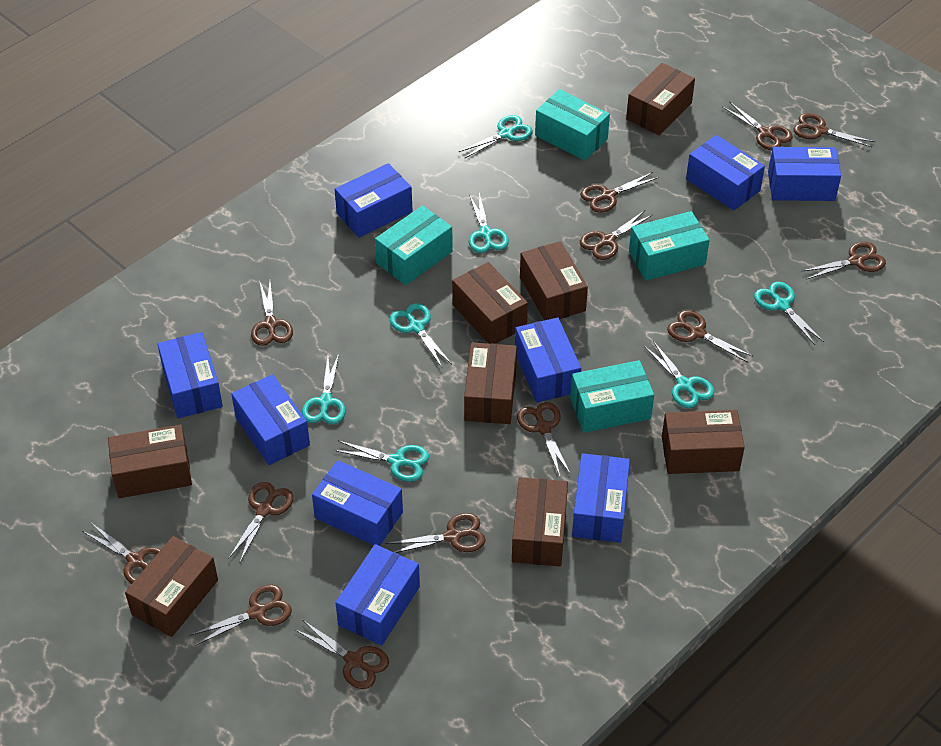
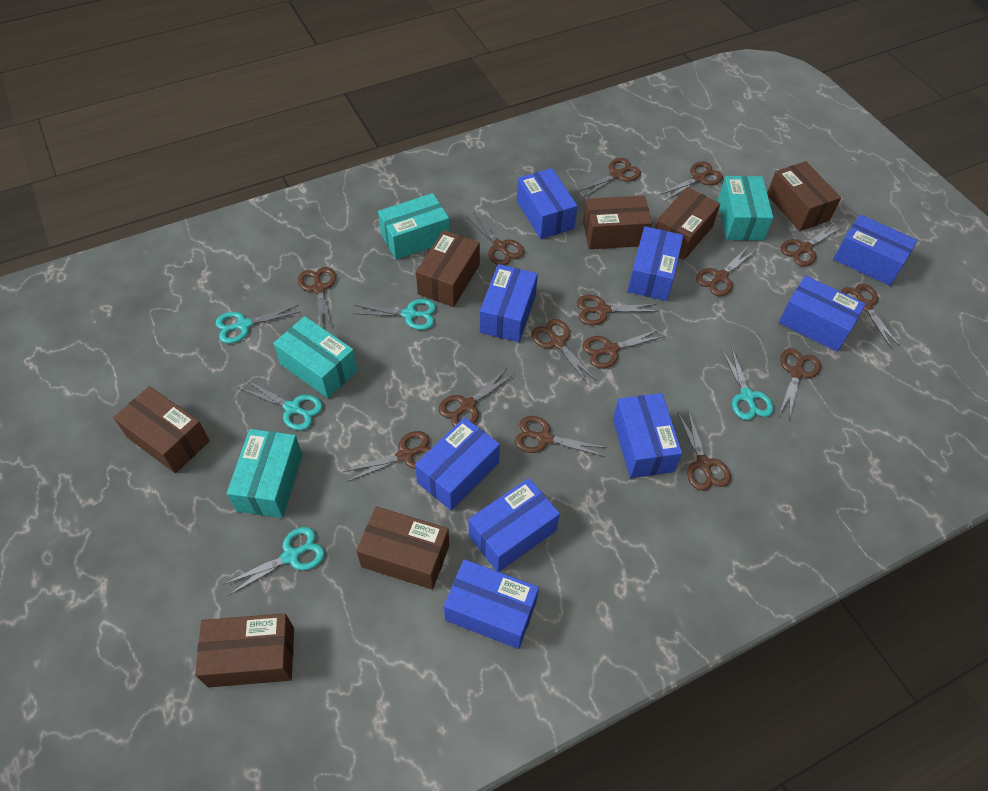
brown box: 8 -> 7
brown scissors: 13 -> 15
turquoise scissors: 7 -> 5

